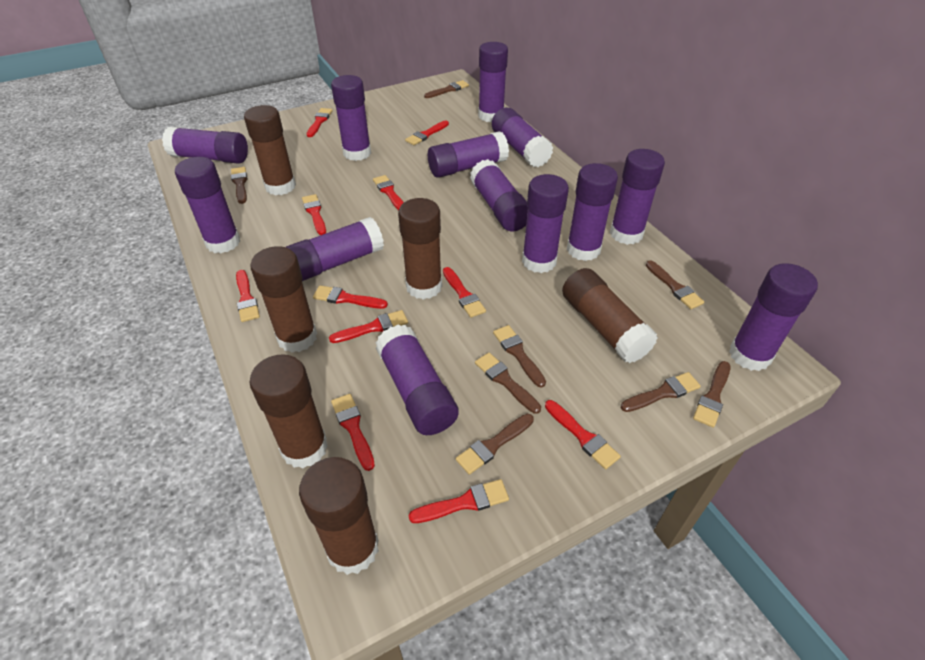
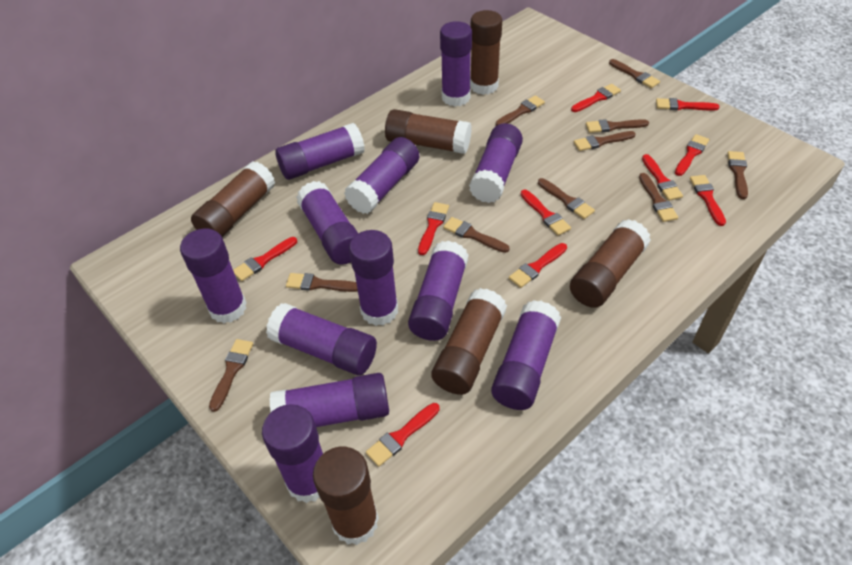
brown brush: 8 -> 10
purple glue stick: 13 -> 12
red brush: 11 -> 10

